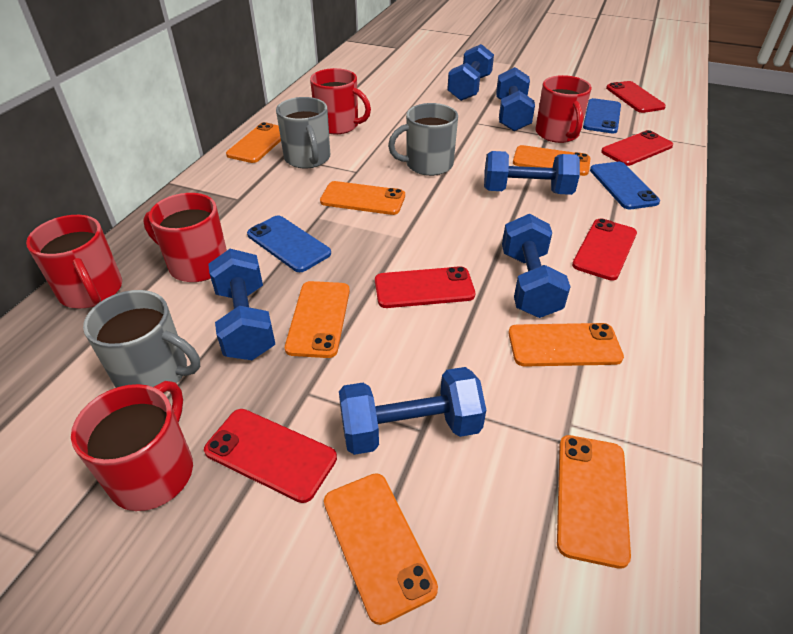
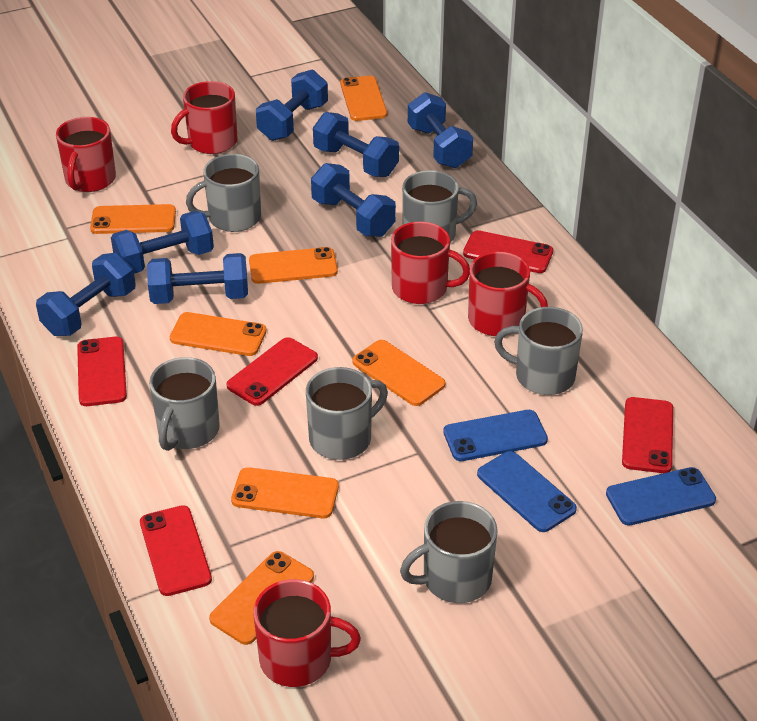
blue dumbbell: 6 -> 7
grey mug: 3 -> 6

